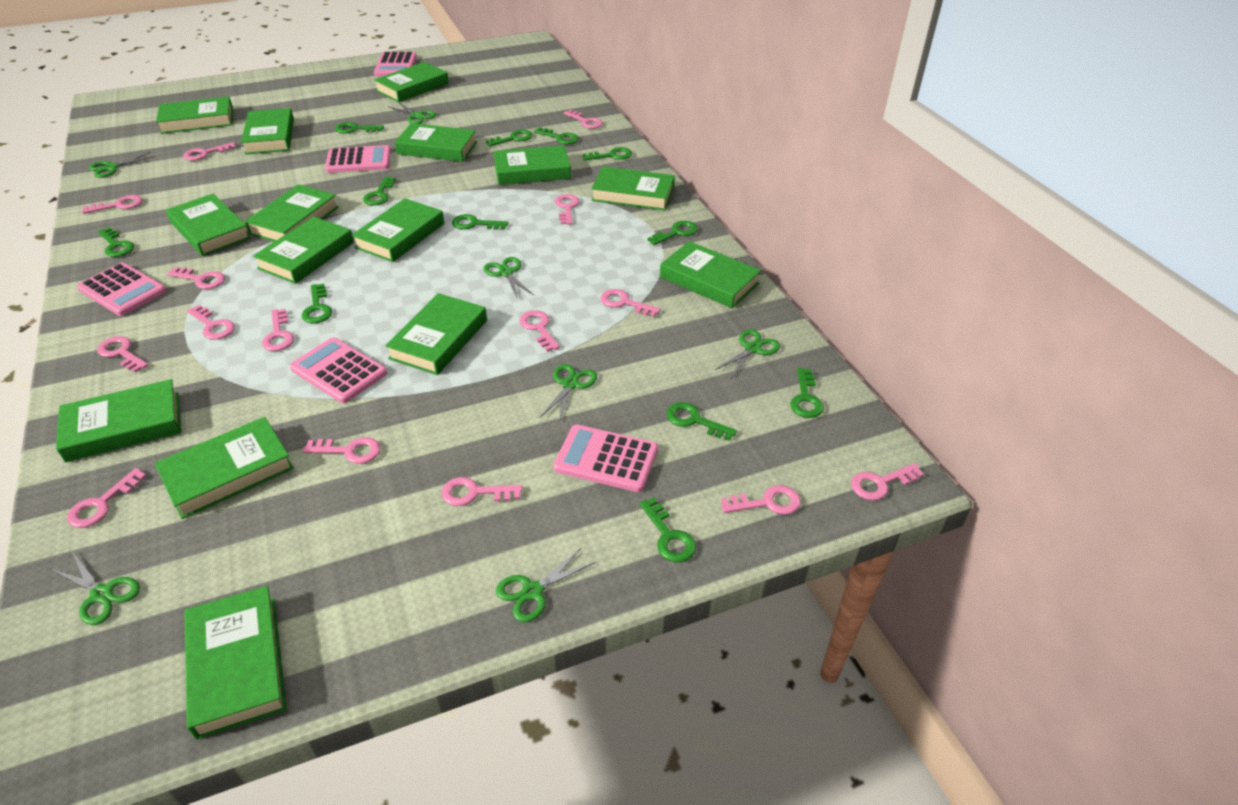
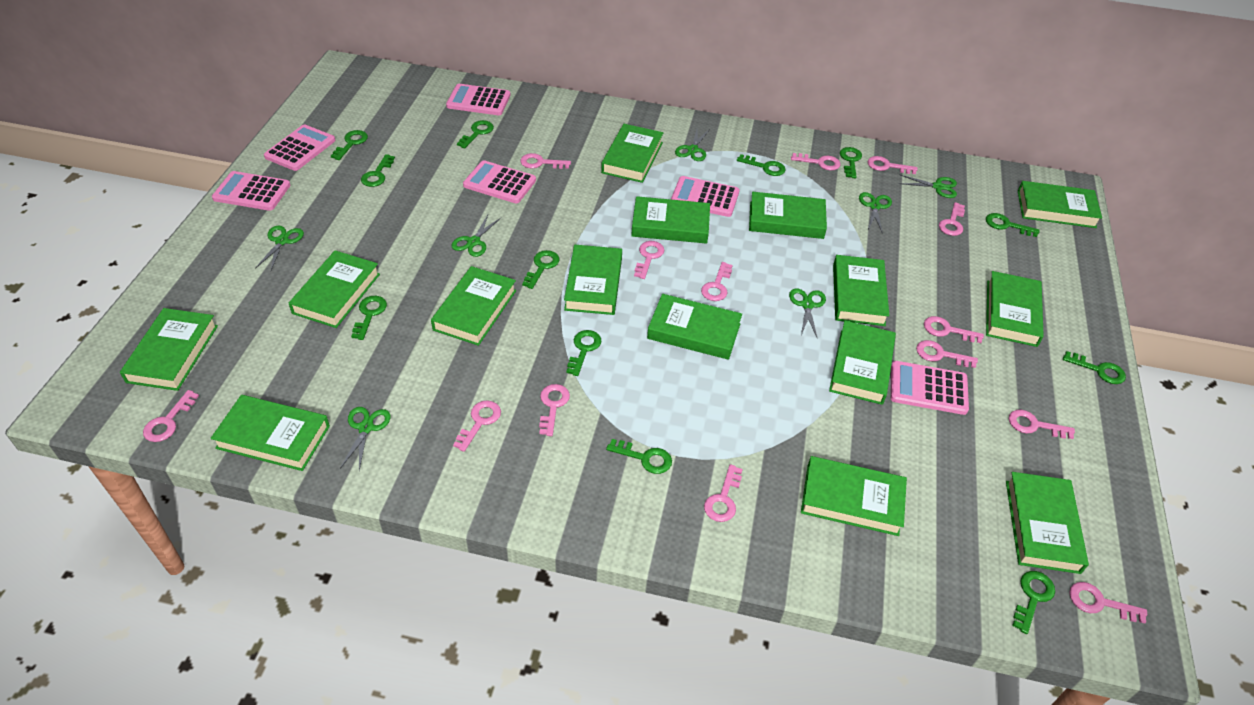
pink calculator: 5 -> 6
pink key: 15 -> 14

